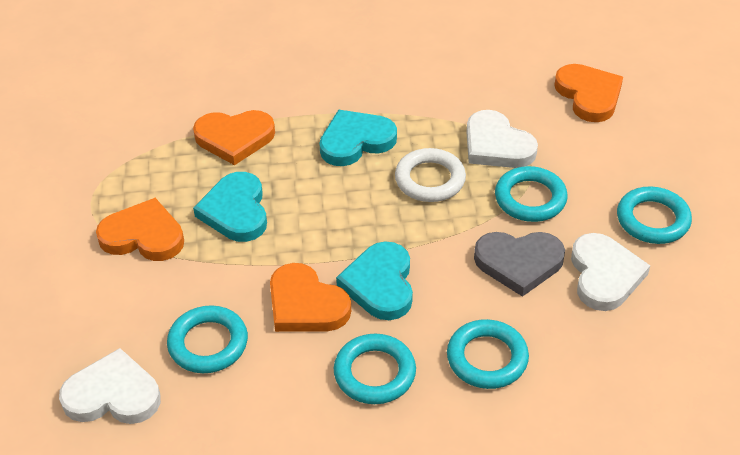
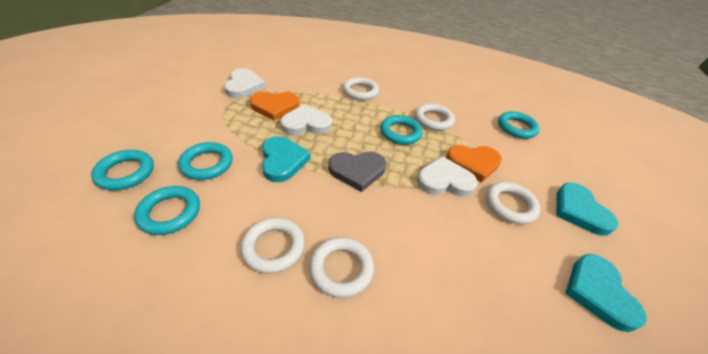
orange heart: 4 -> 2
white ring: 1 -> 5

